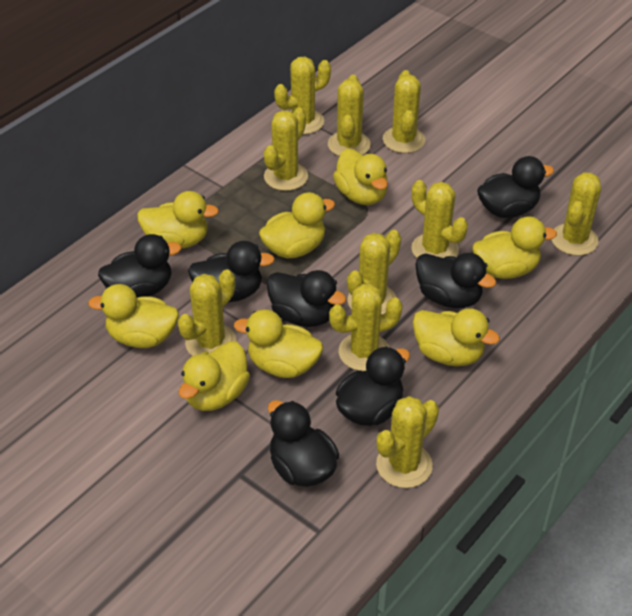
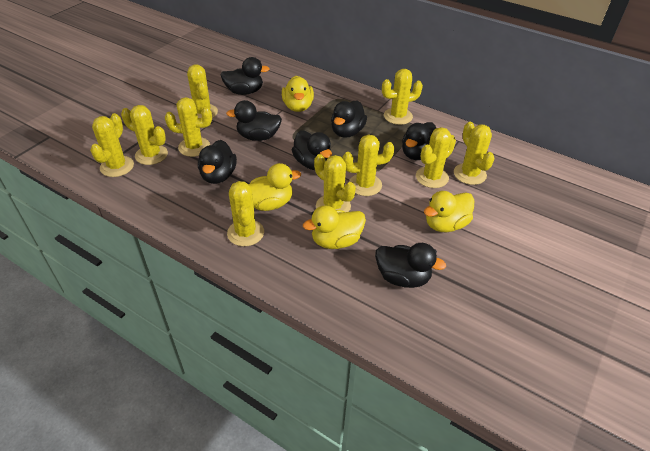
yellow duck: 8 -> 4

